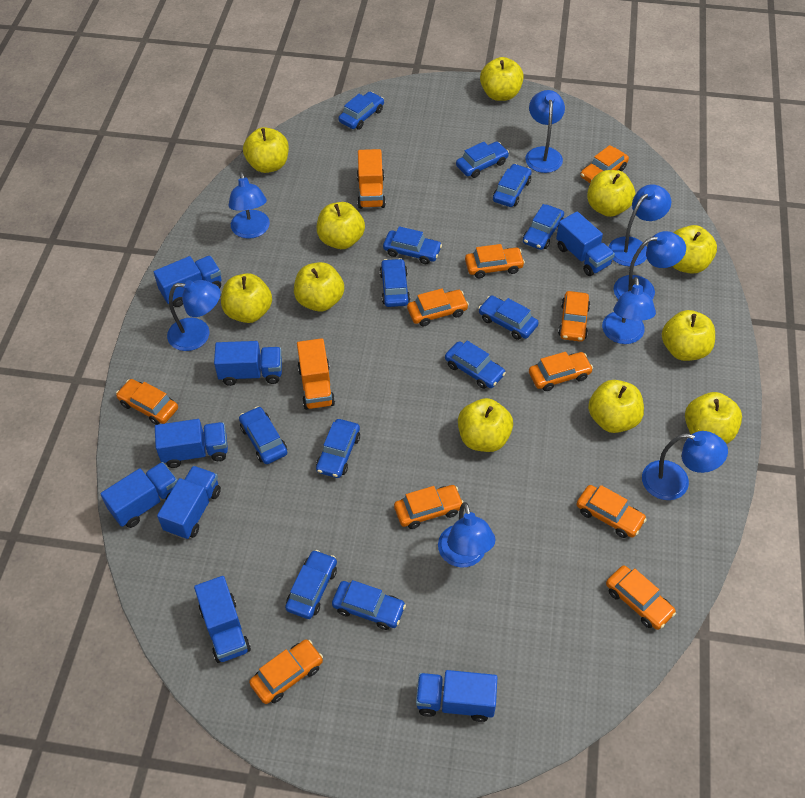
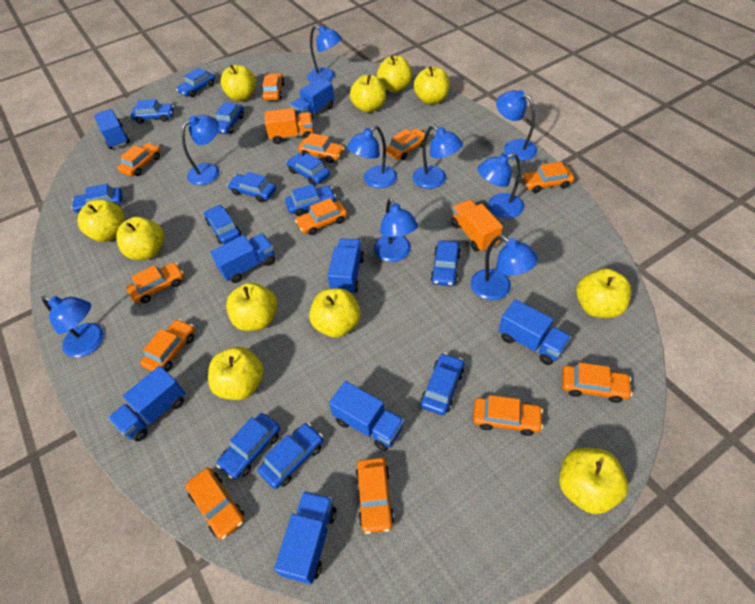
blue lamp: 8 -> 9
orange car: 10 -> 12

